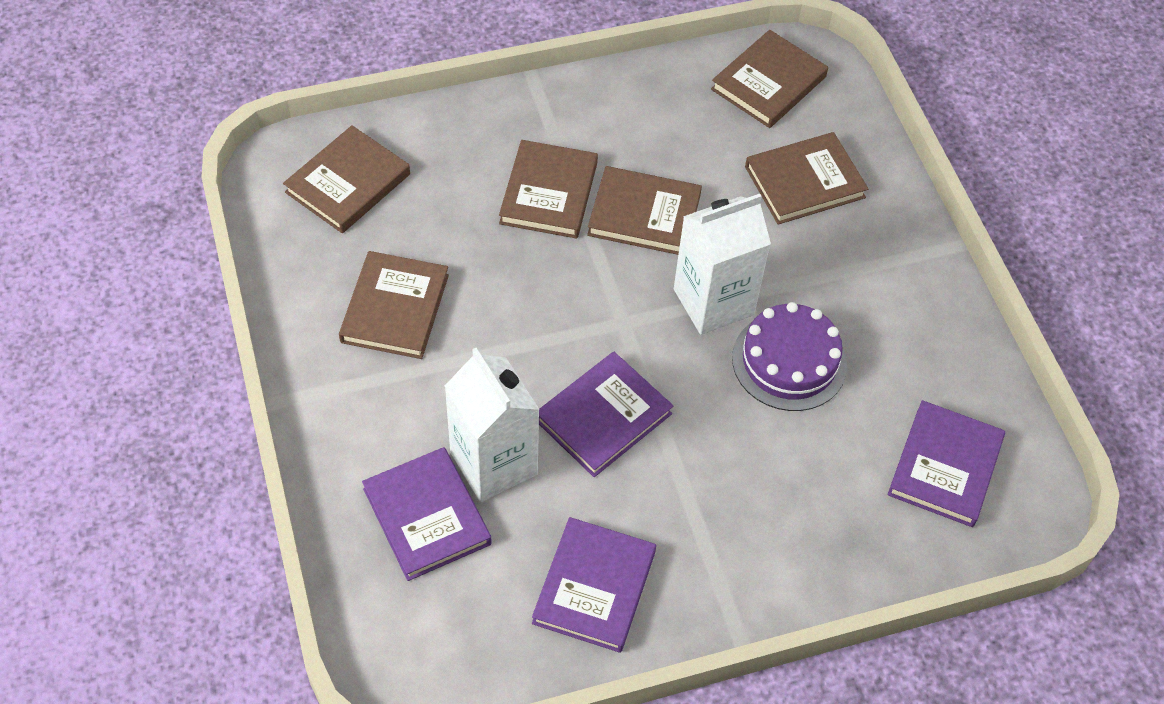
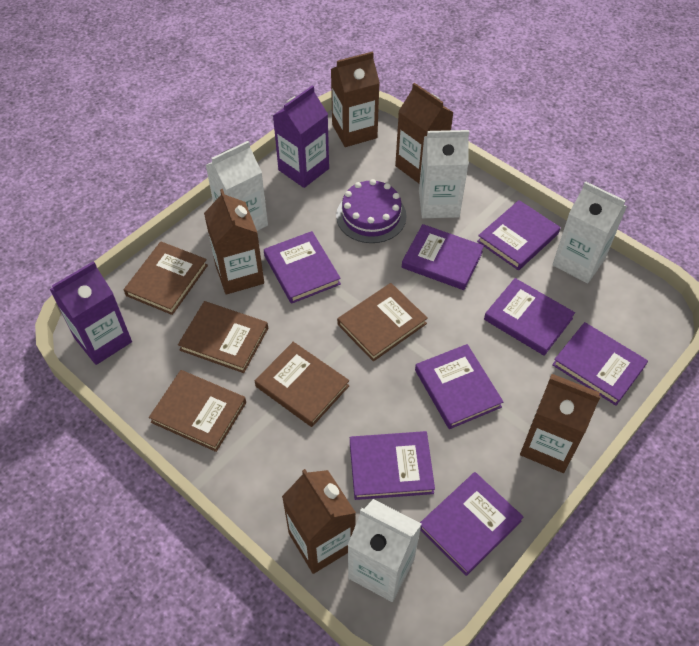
brown book: 6 -> 5
brown carton: 0 -> 5
purple book: 4 -> 8
purple carton: 0 -> 2
white carton: 2 -> 4

